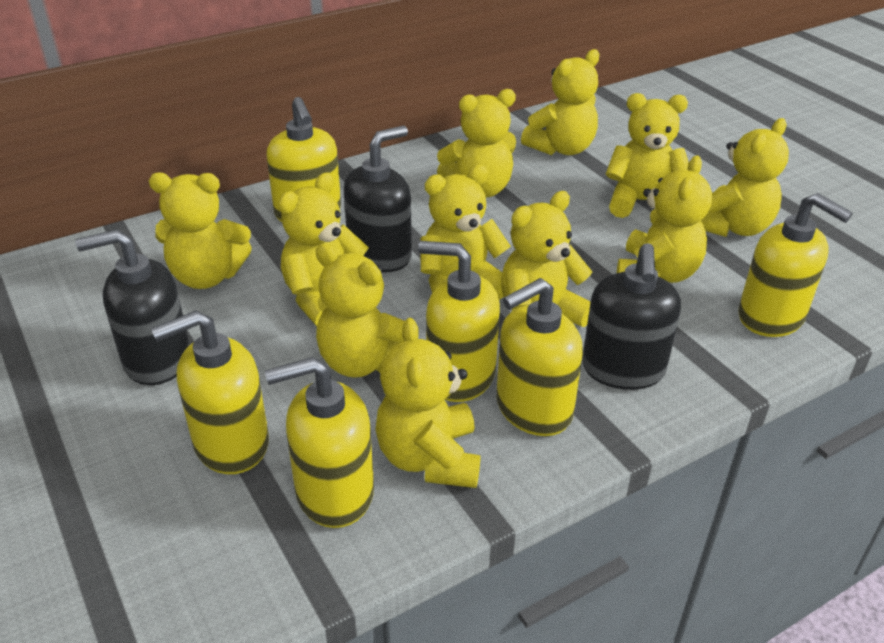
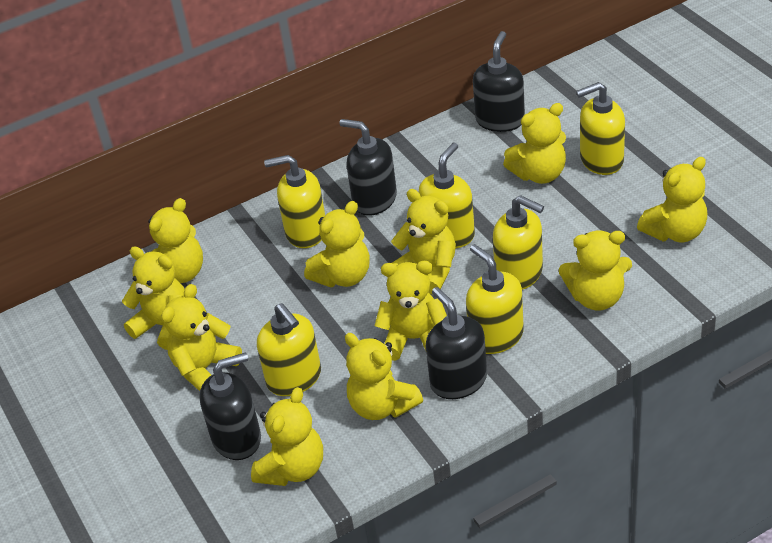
black soap dispenser: 3 -> 4

